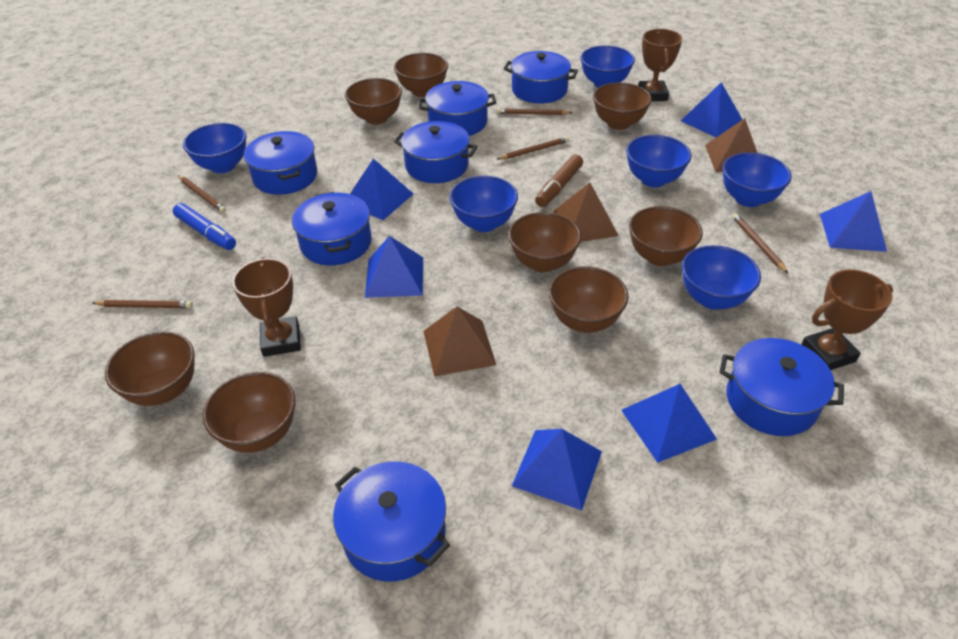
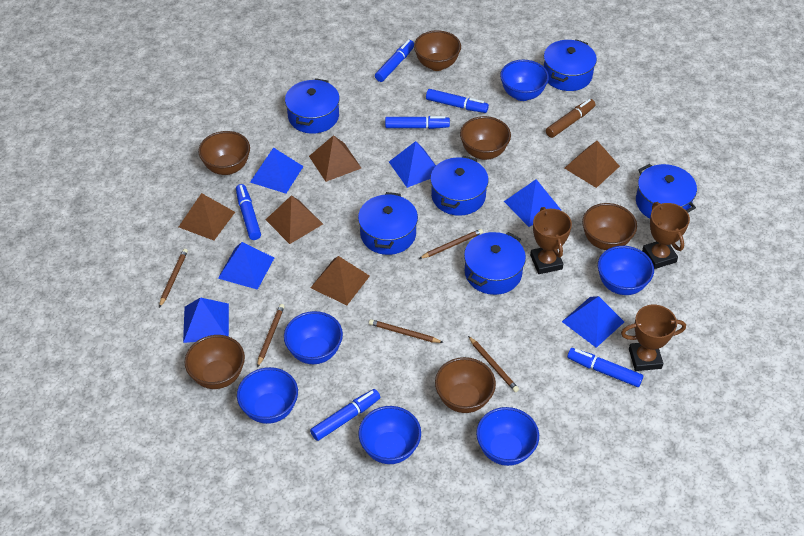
blue marker: 1 -> 6
blue pot: 7 -> 6
brown bowl: 8 -> 6
brown pyramid: 3 -> 5

